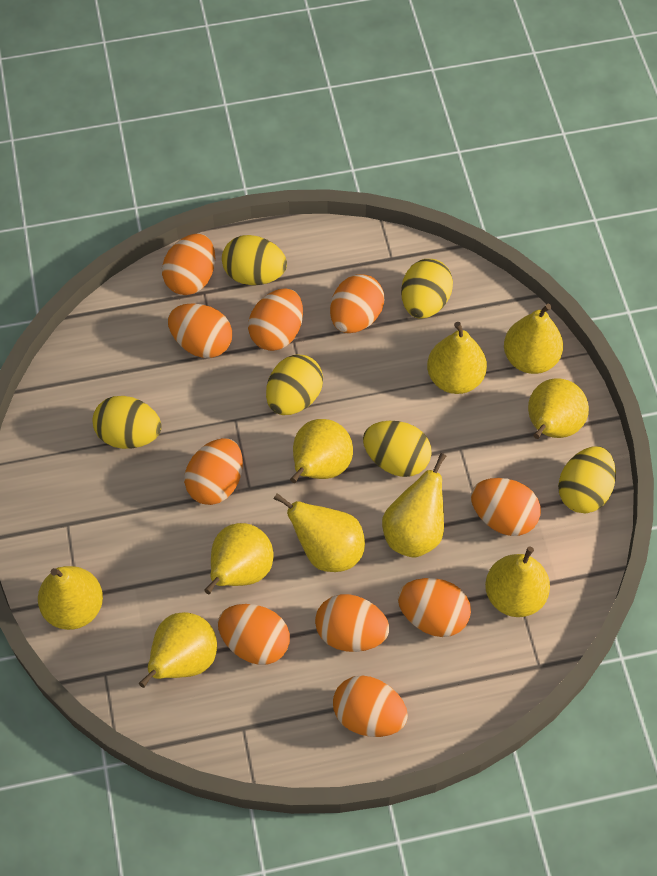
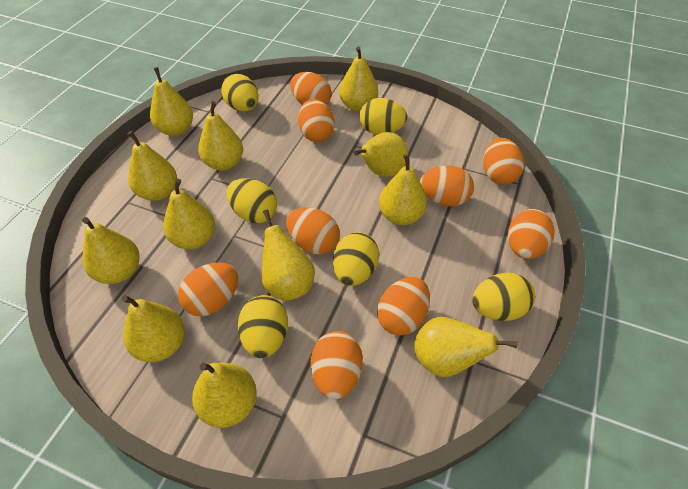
orange egg: 10 -> 9
yellow pear: 10 -> 12

